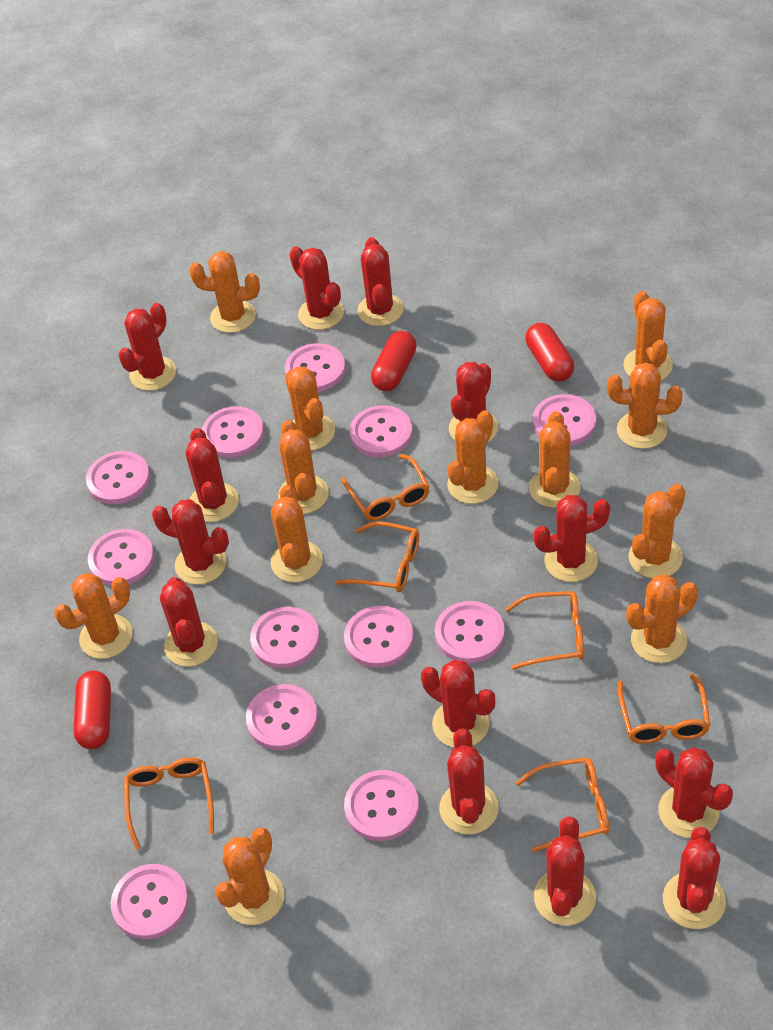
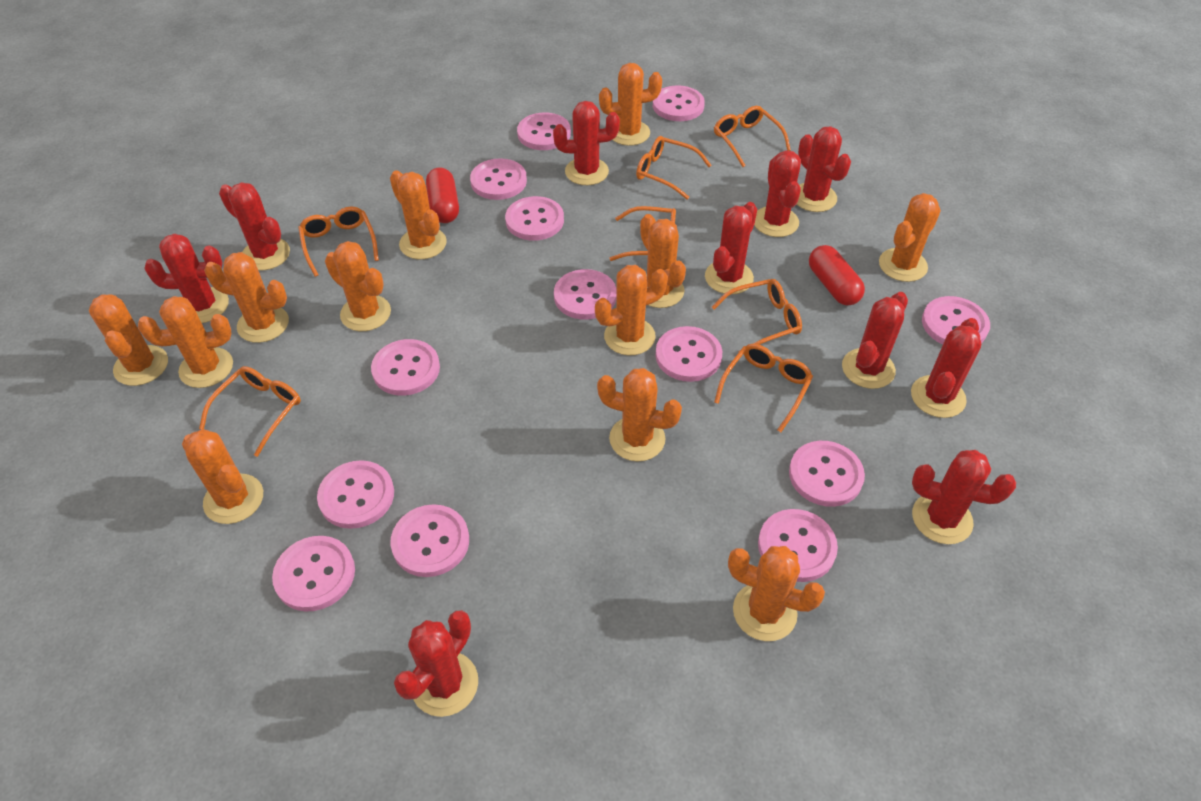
orange glasses: 6 -> 7
pink button: 12 -> 13
red cactus: 13 -> 10
red capsule: 3 -> 2

